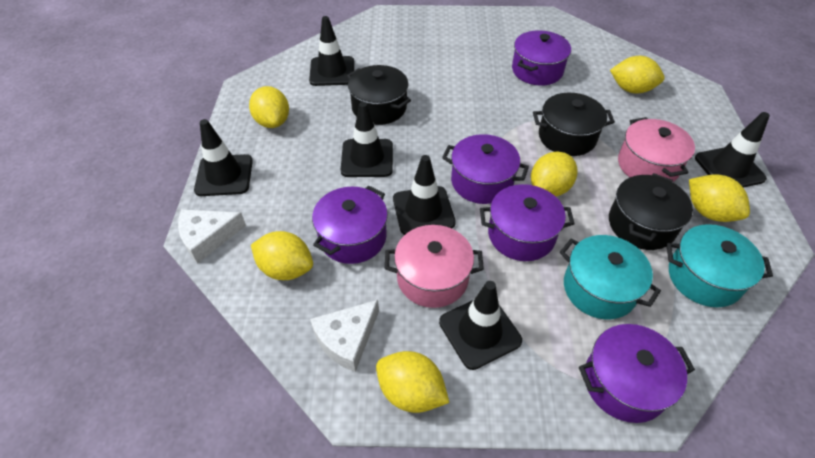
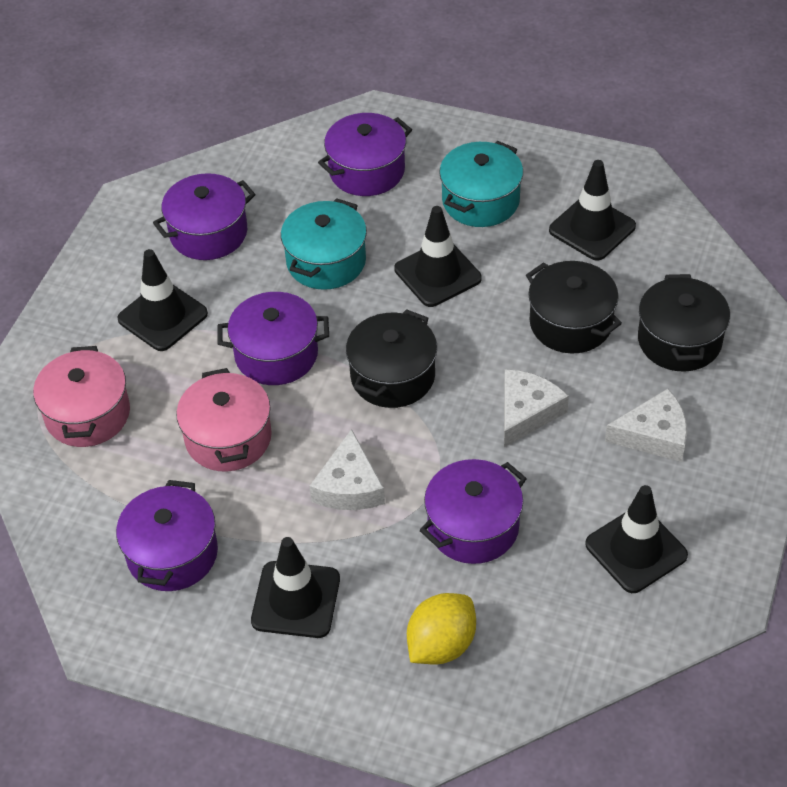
black traffic cone: 6 -> 5
white cheese: 2 -> 3
yellow lemon: 6 -> 1

